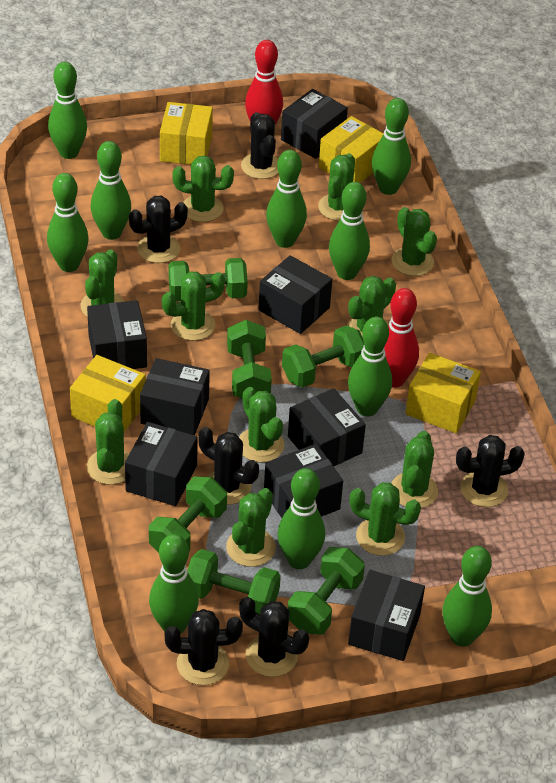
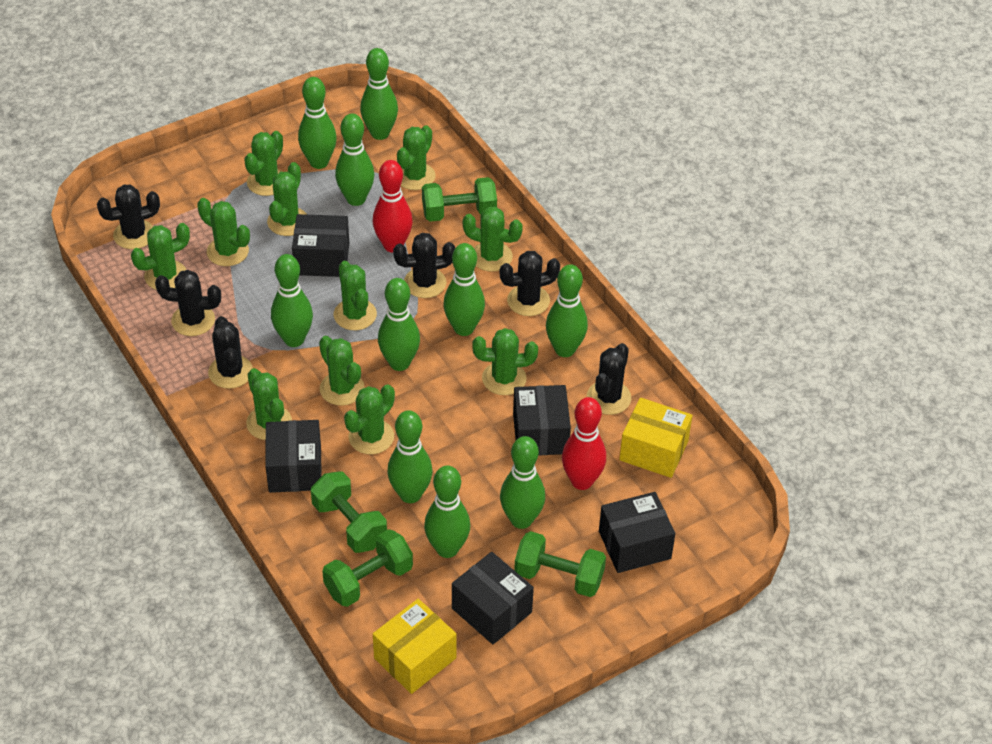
black box: 8 -> 5
green dumbbell: 6 -> 4
yellow box: 4 -> 2

